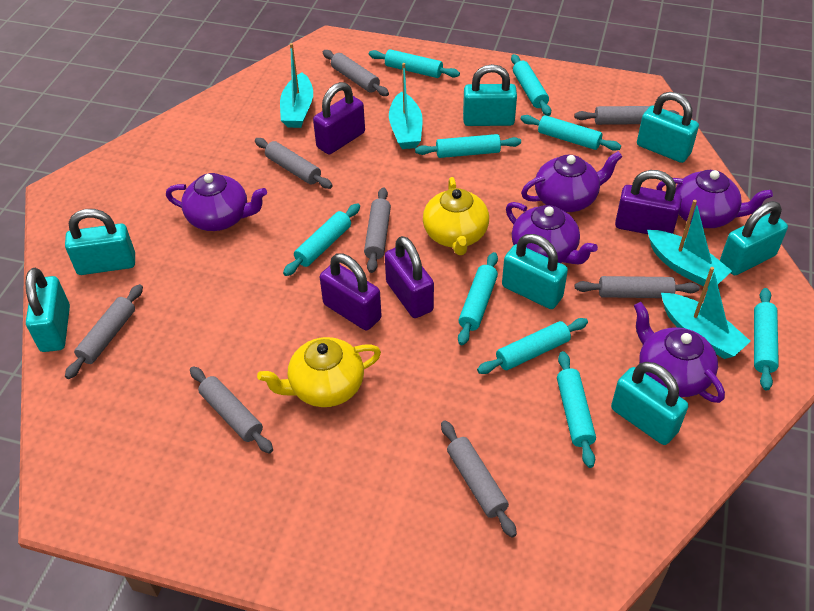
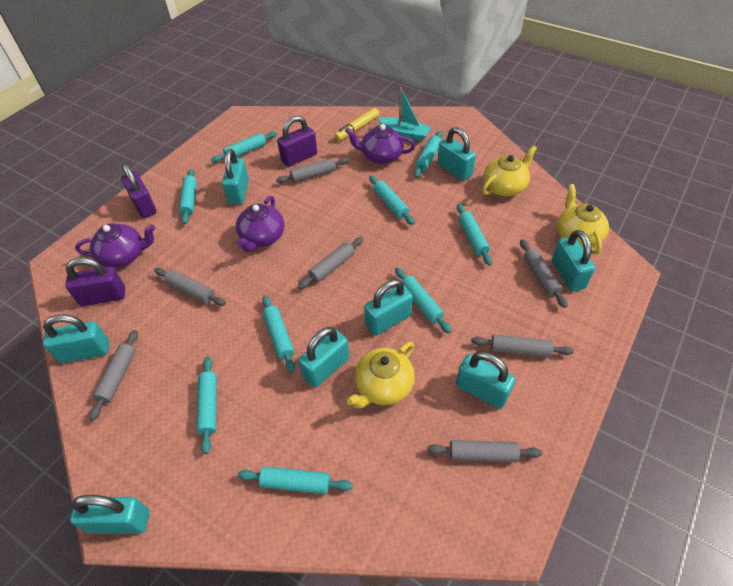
grey rolling pin: 8 -> 7
purple padlock: 4 -> 3
purple teapot: 5 -> 3
turquoise boat: 4 -> 1
turquoise padlock: 7 -> 8
yellow marker: 0 -> 1
yellow teapot: 2 -> 3

